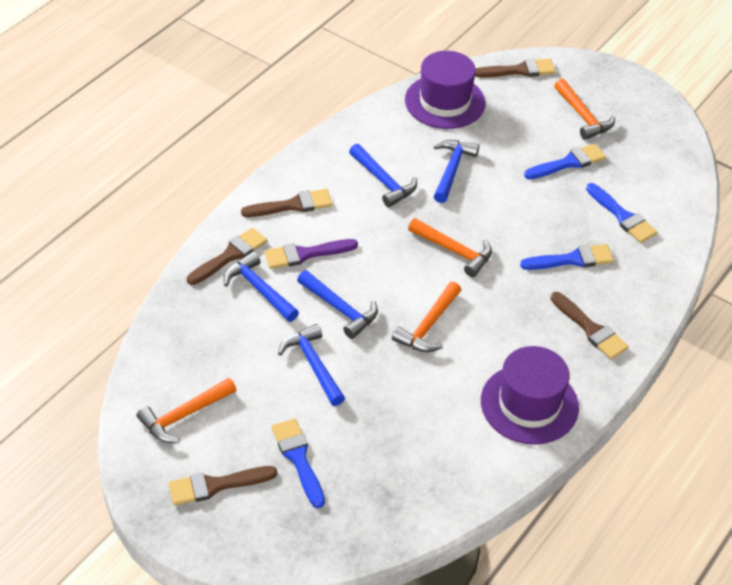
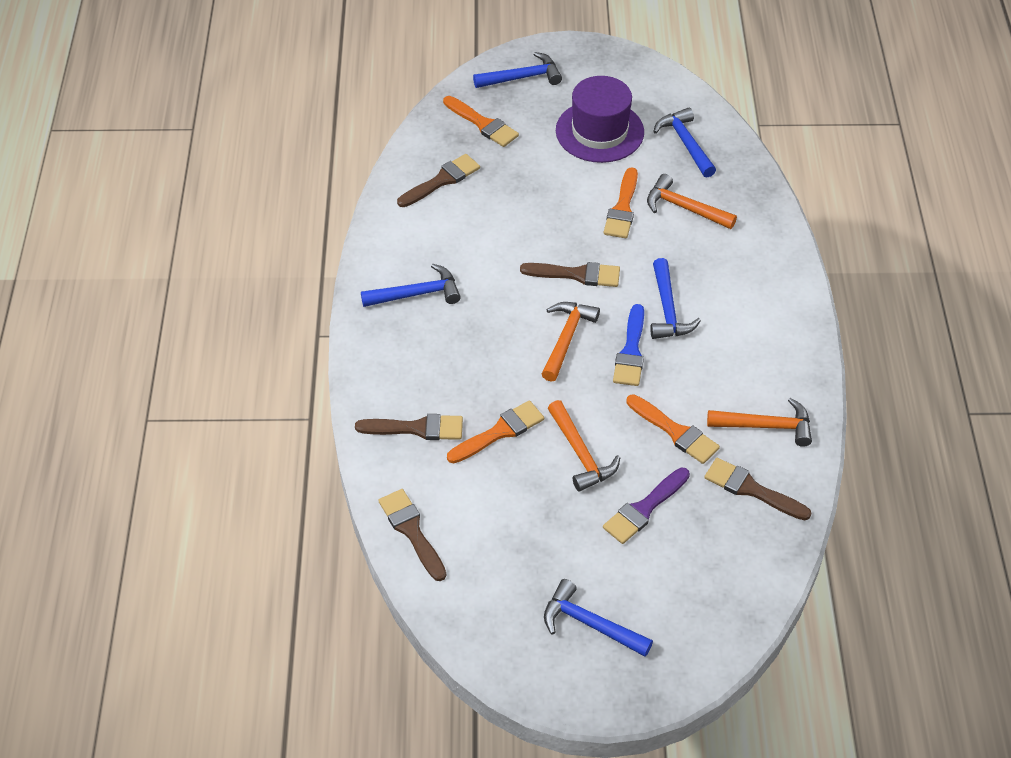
blue brush: 4 -> 1
orange brush: 0 -> 4
purple hat: 2 -> 1

